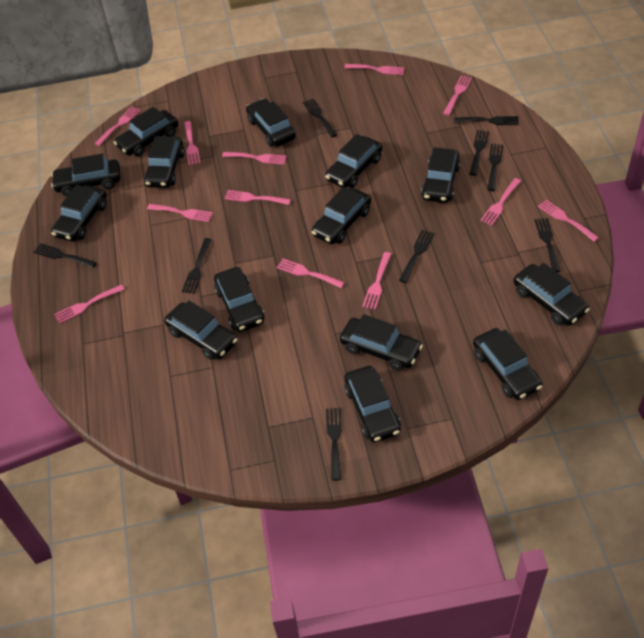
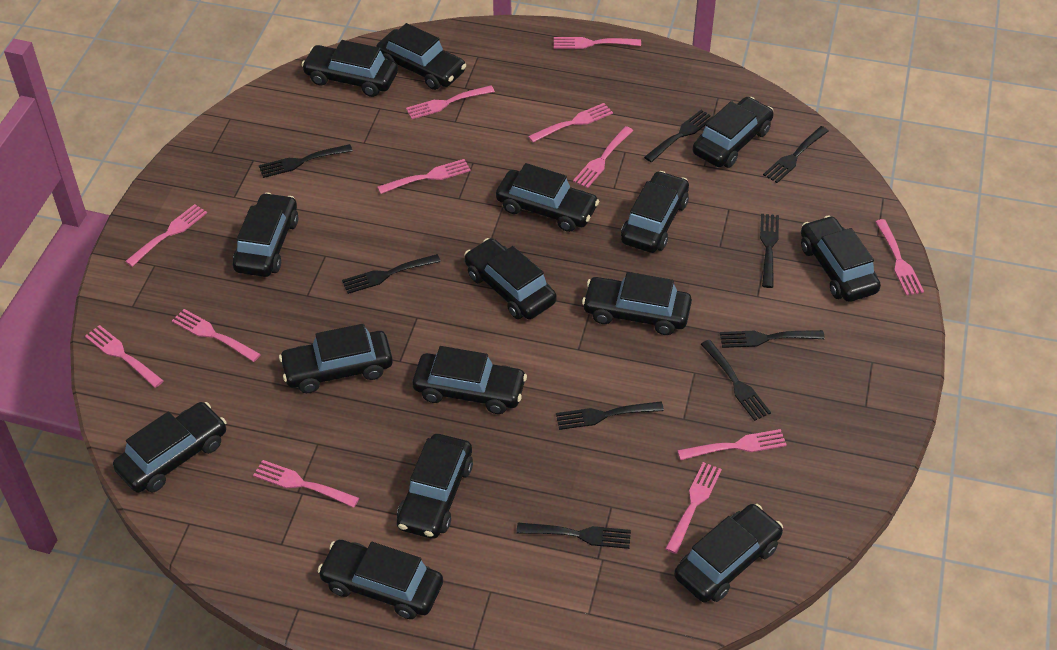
black car: 14 -> 15

